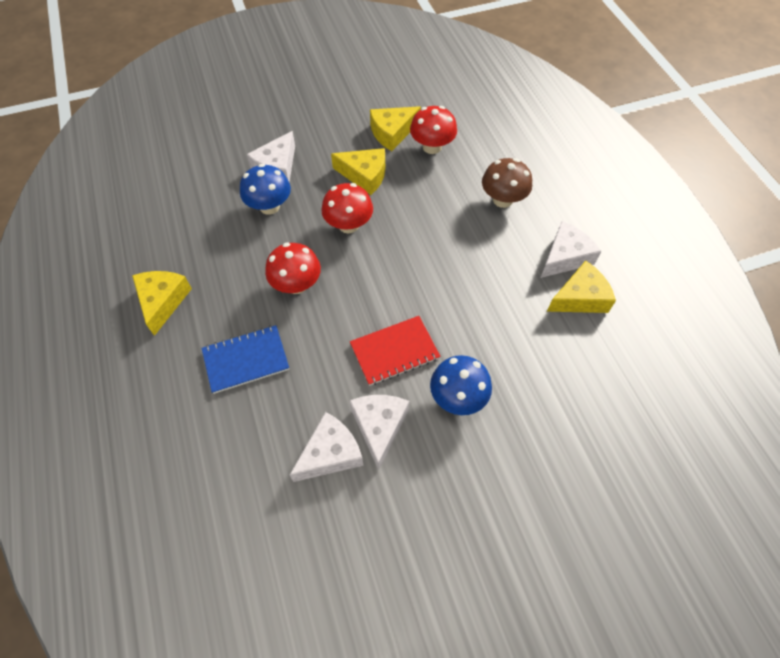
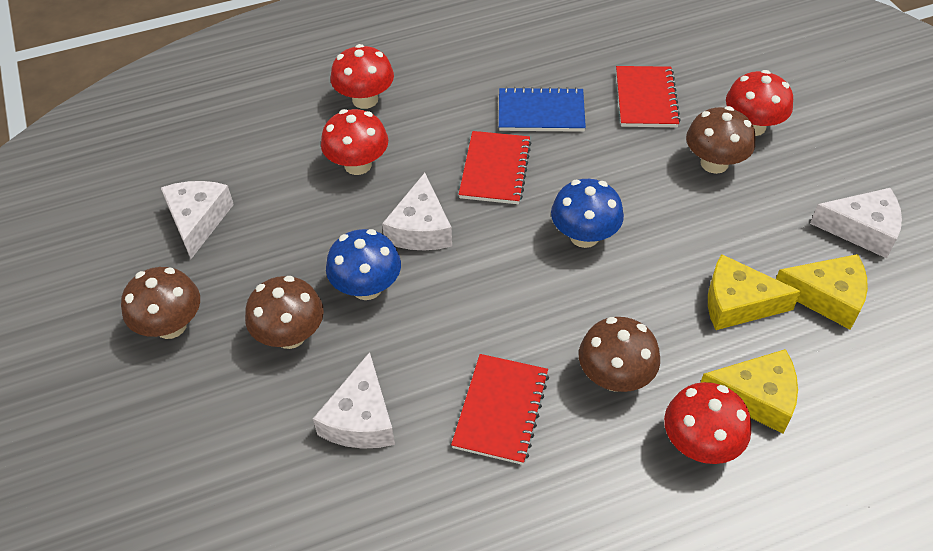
brown mushroom: 1 -> 4
red mushroom: 3 -> 4
red notebook: 1 -> 3
yellow cheese: 4 -> 3

